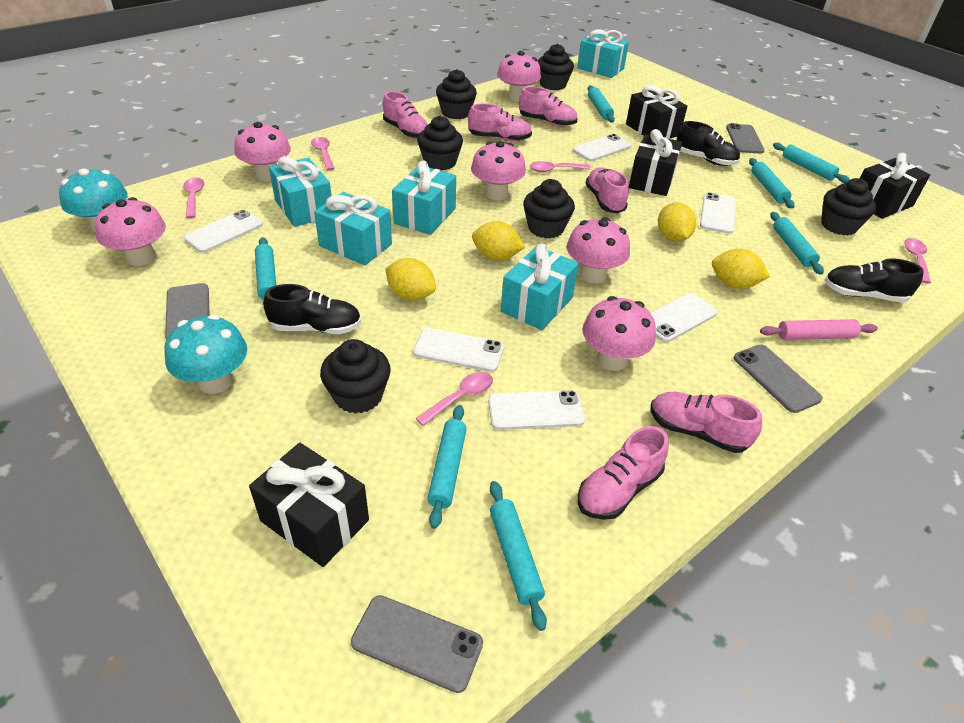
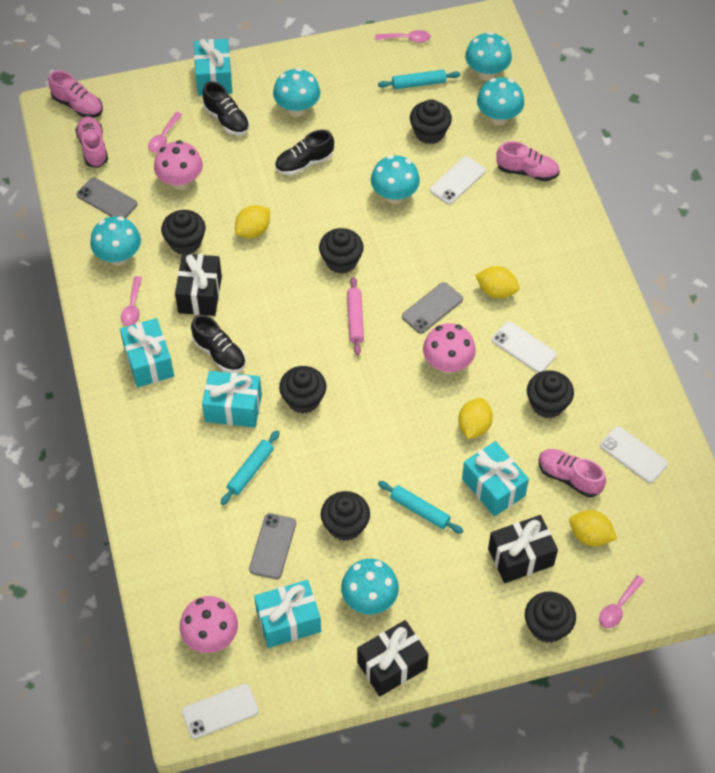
black cupcake: 6 -> 7
black gift: 4 -> 3
grey phone: 4 -> 3
pink mushroom: 6 -> 3
pink shoe: 6 -> 4
pink spoon: 5 -> 4
turquoise mushroom: 2 -> 6
turquoise rolling pin: 7 -> 3
white phone: 6 -> 4

